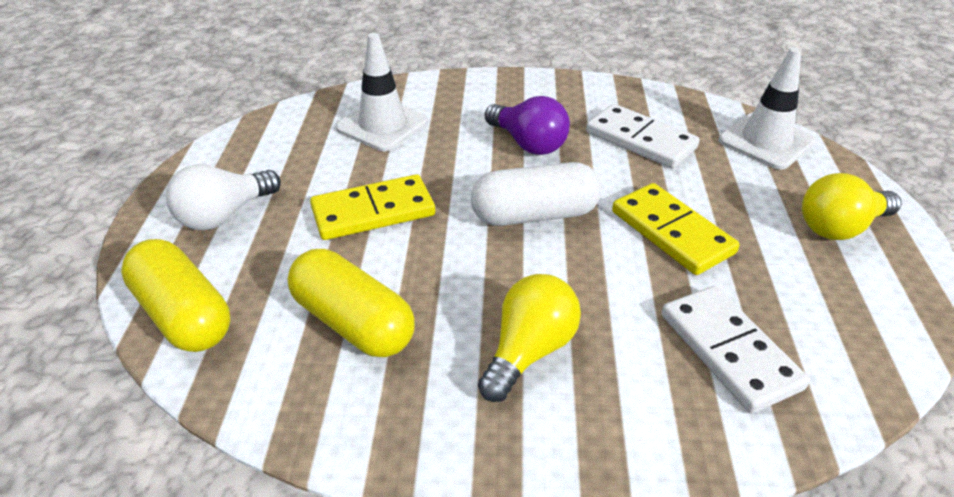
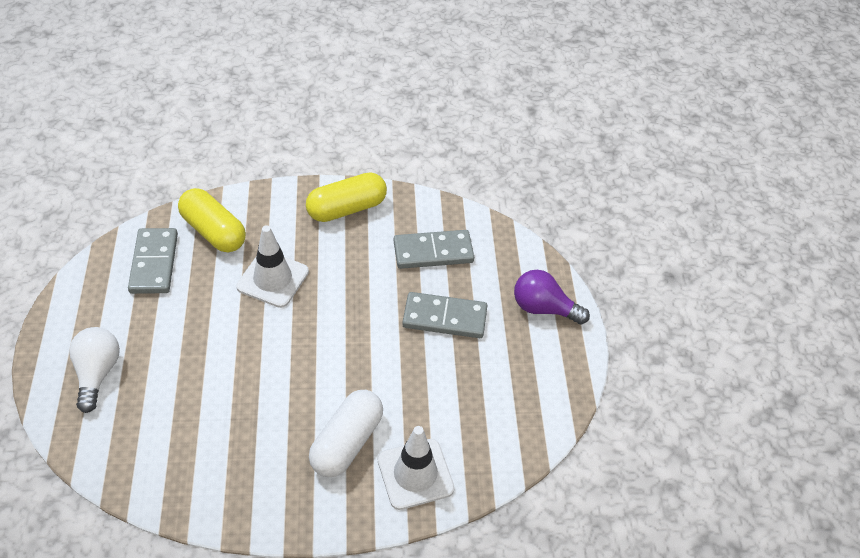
grey domino: 0 -> 3
white domino: 2 -> 0
yellow domino: 2 -> 0
yellow light bulb: 2 -> 0

